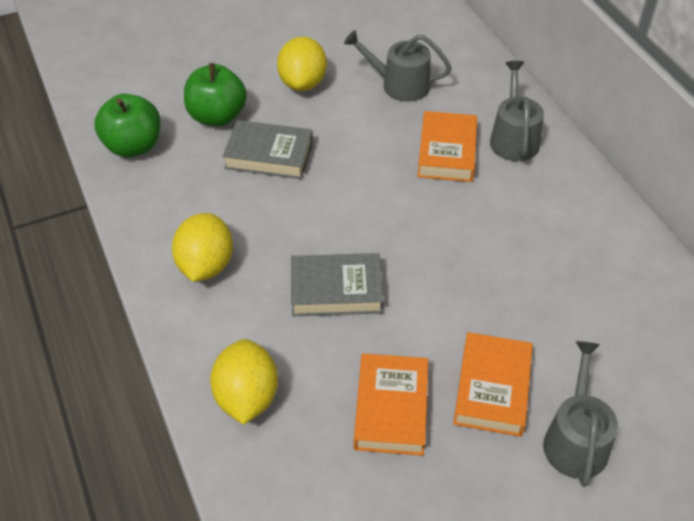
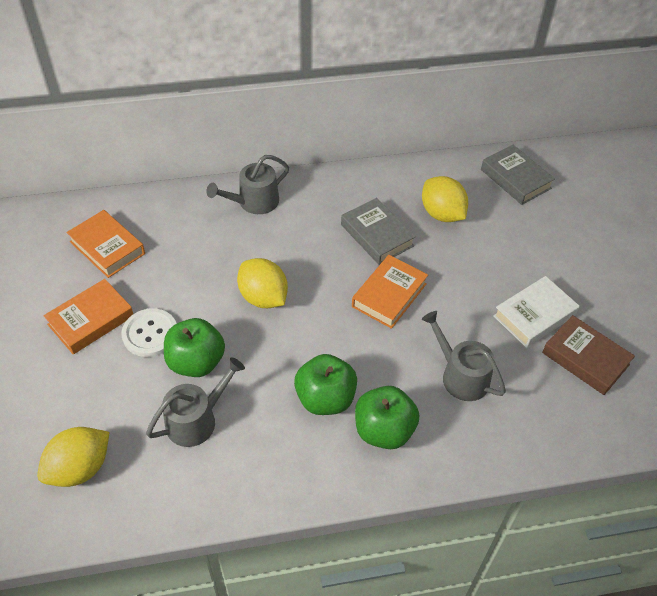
brown book: 0 -> 1
green apple: 2 -> 3
white book: 0 -> 1
white button: 0 -> 1

